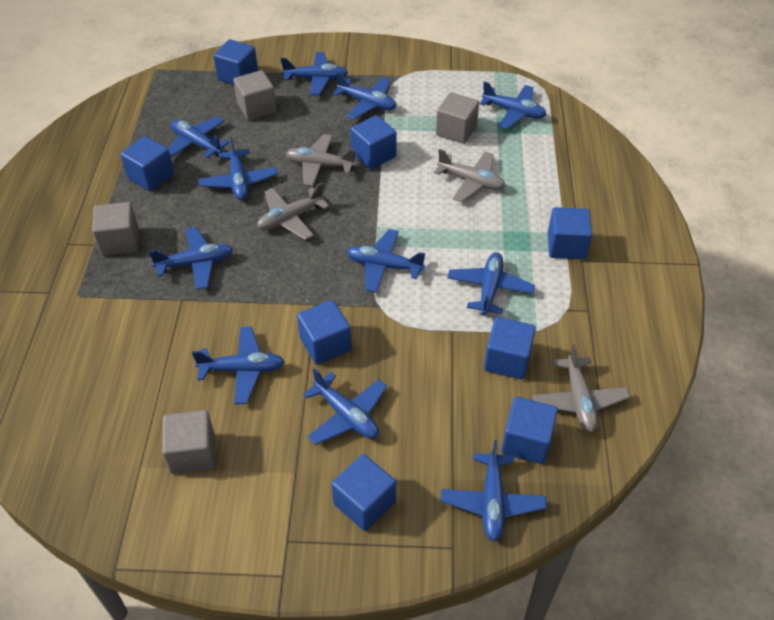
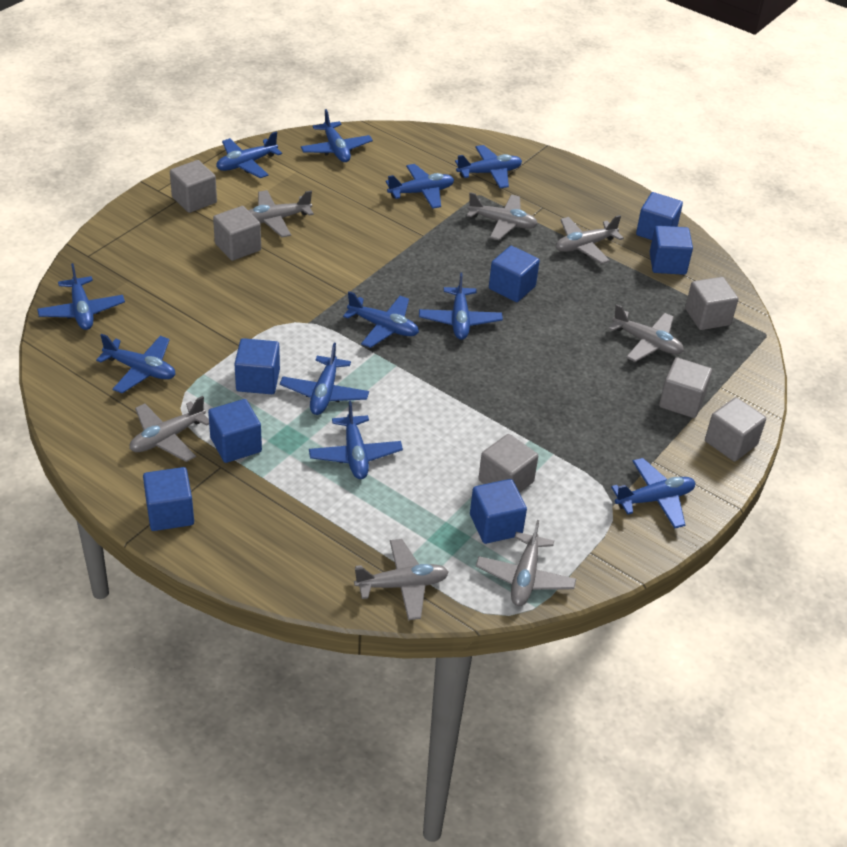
blue cube: 8 -> 7
grey cube: 4 -> 6
grey plane: 4 -> 7

